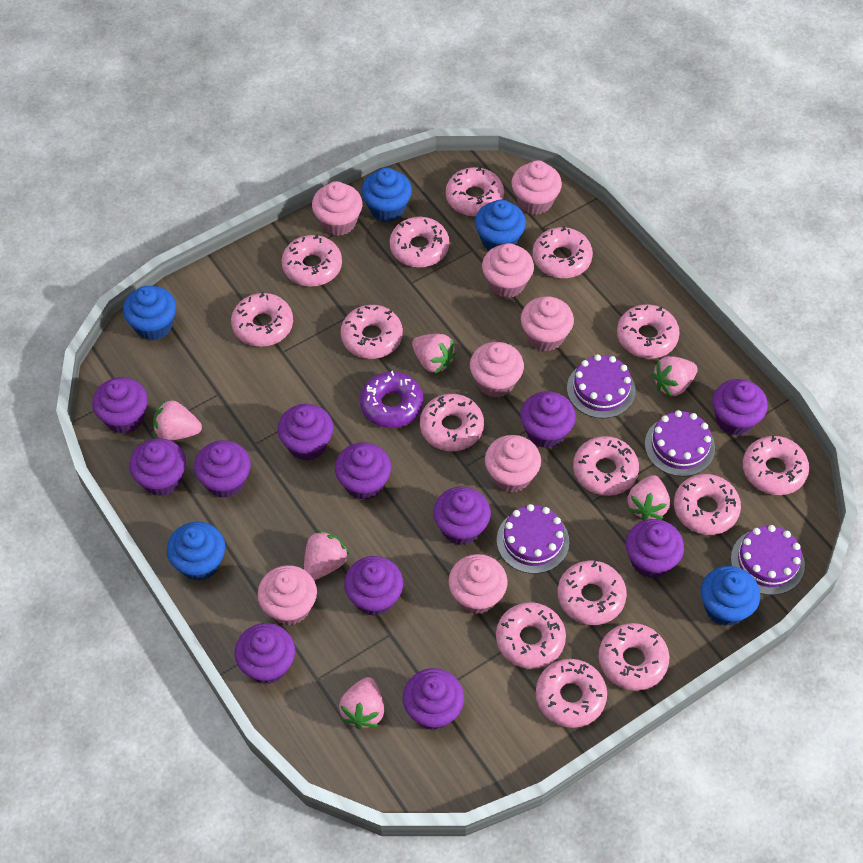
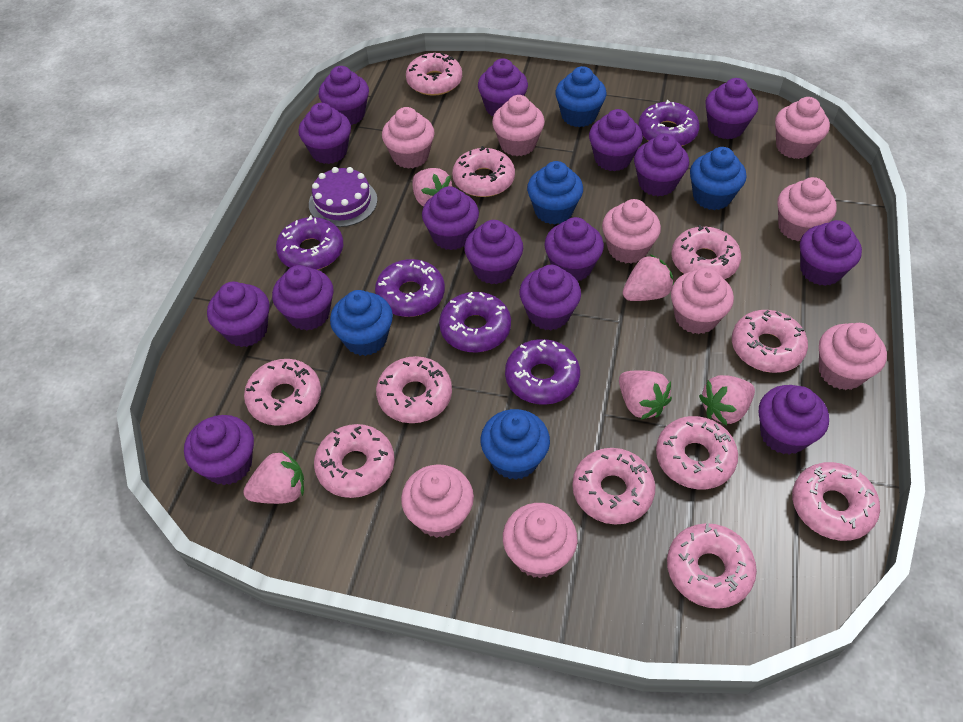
pink cupcake: 8 -> 9
pink donut: 15 -> 11
pink strawberry: 6 -> 5
purple cake: 4 -> 1
purple cupcake: 12 -> 15
purple donut: 1 -> 5

